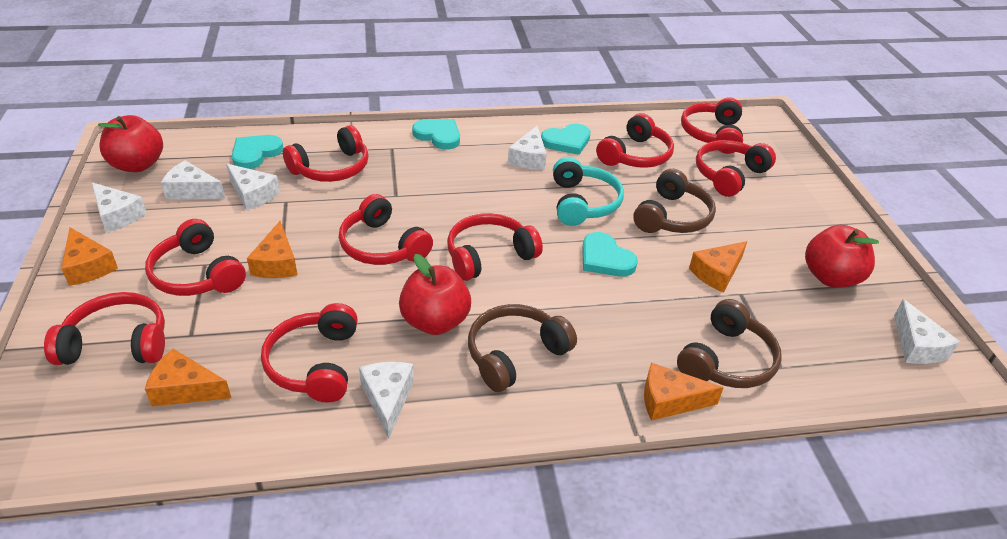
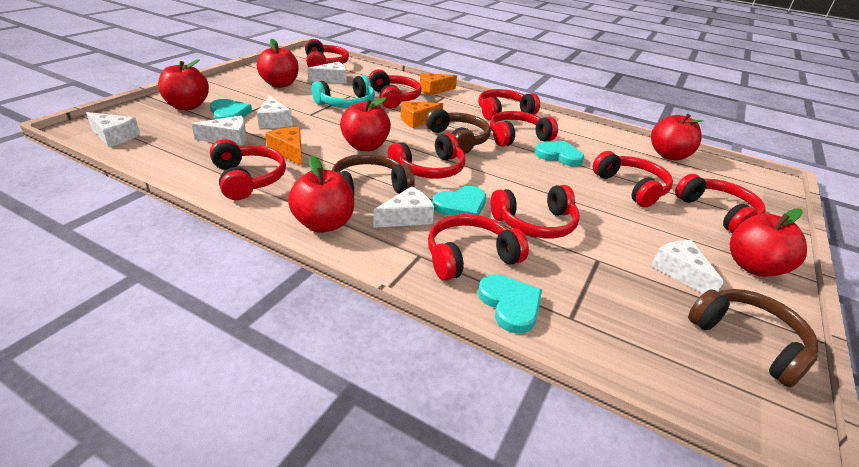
orange cheese: 5 -> 3
red apple: 3 -> 6
red headphones: 9 -> 10

